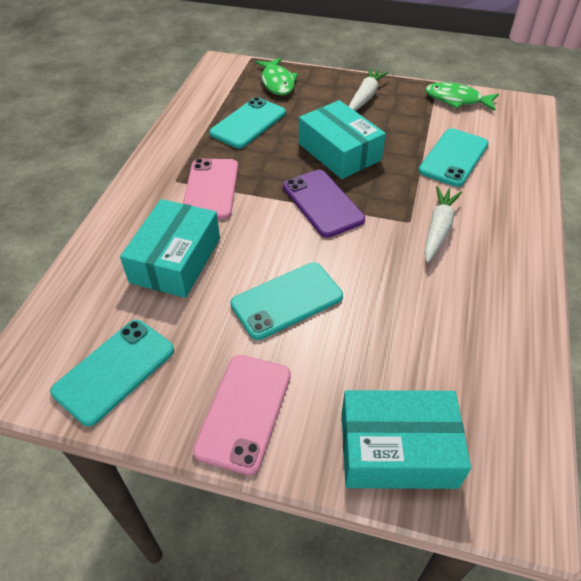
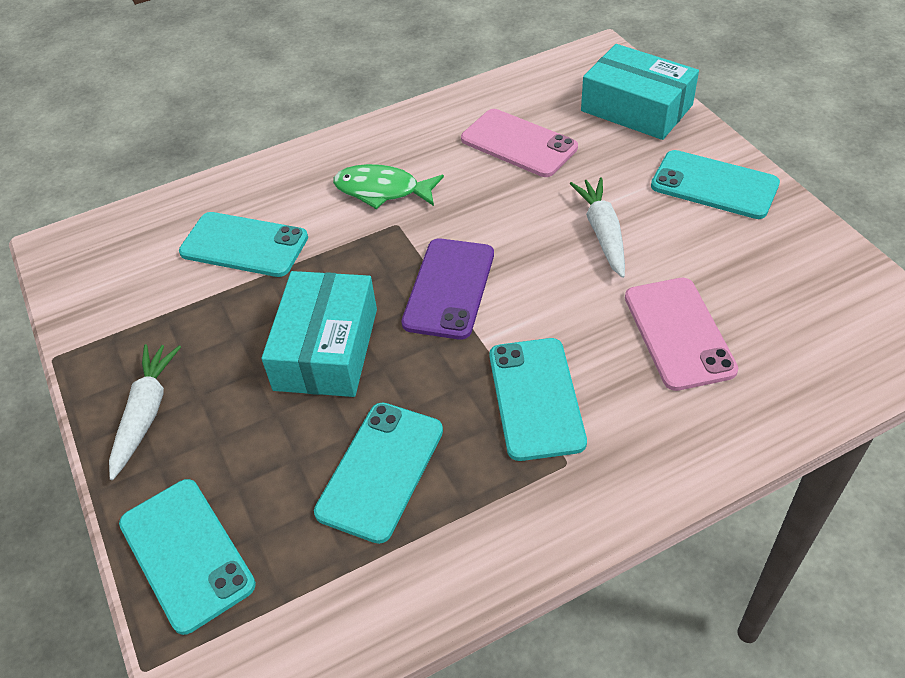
green fish: 2 -> 1
turquoise box: 3 -> 2
turquoise phone: 4 -> 5

